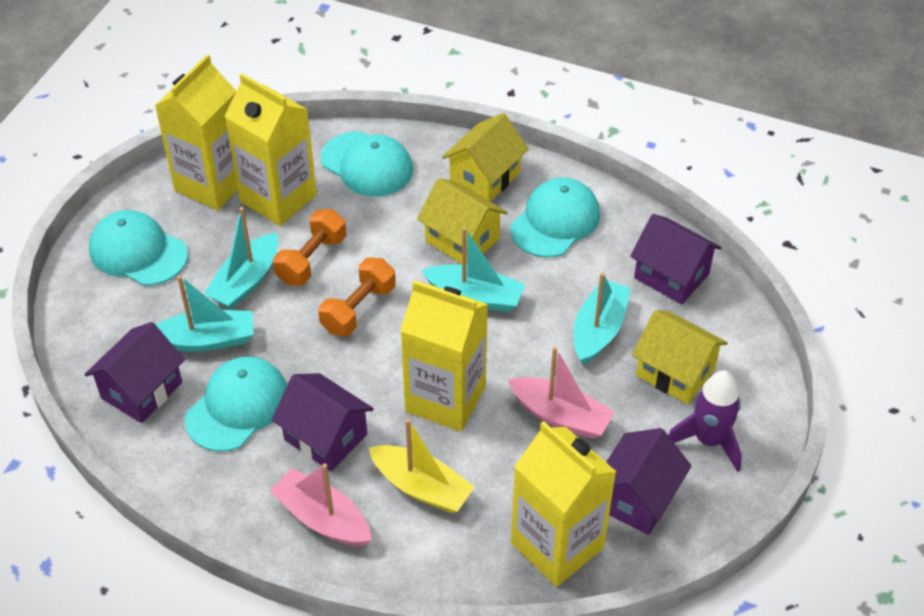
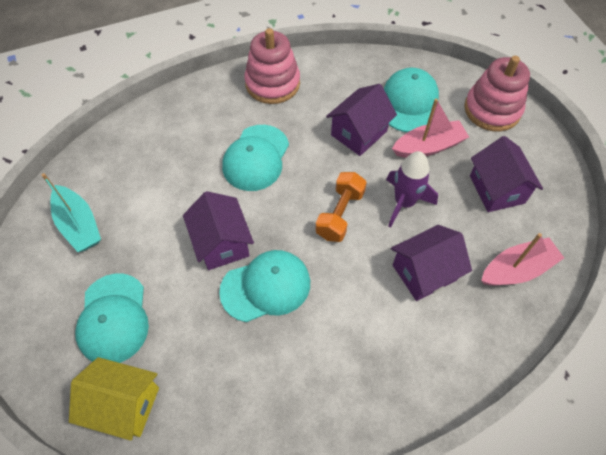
orange dumbbell: 2 -> 1
pink stacking toy: 0 -> 2
turquoise boat: 4 -> 1
yellow boat: 1 -> 0
yellow carton: 4 -> 0
yellow house: 3 -> 1

